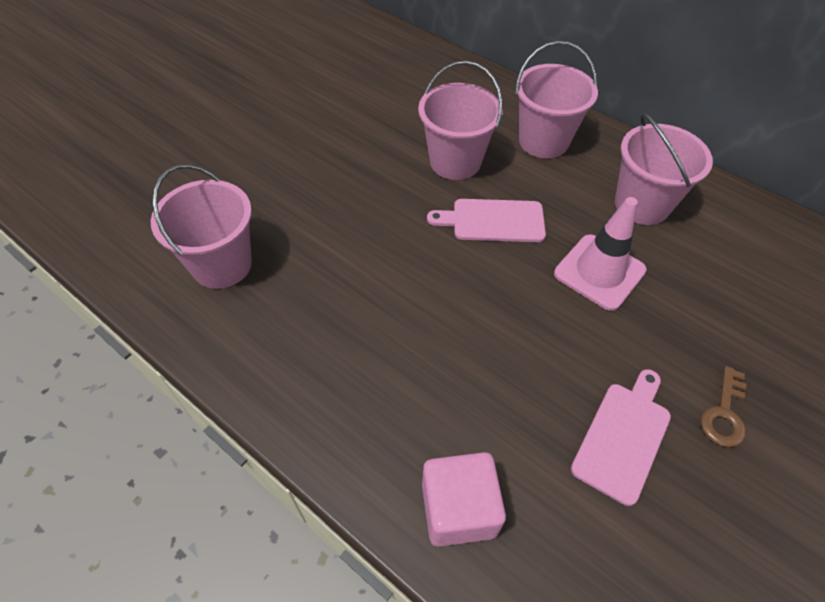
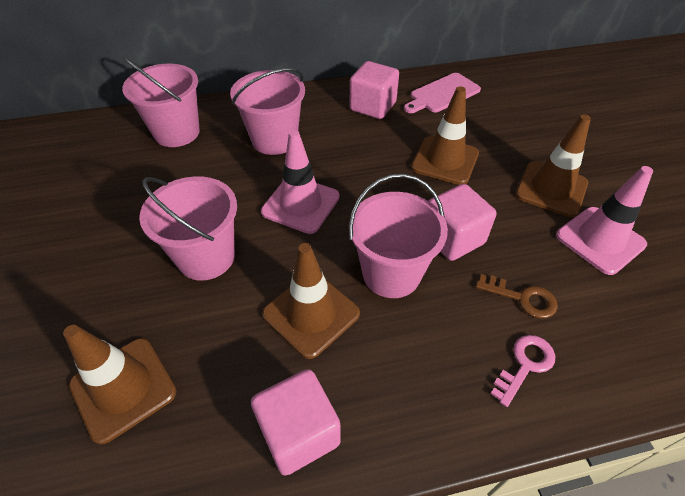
brown traffic cone: 0 -> 4
pink cube: 1 -> 3
pink cutting board: 2 -> 1
pink key: 0 -> 1
pink traffic cone: 1 -> 2

